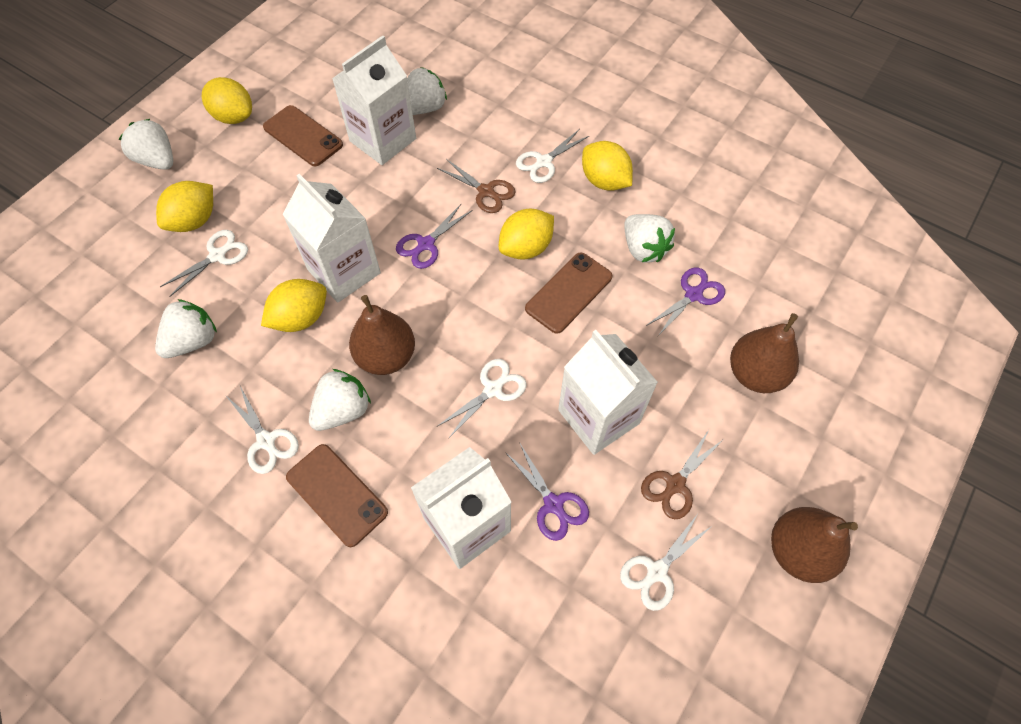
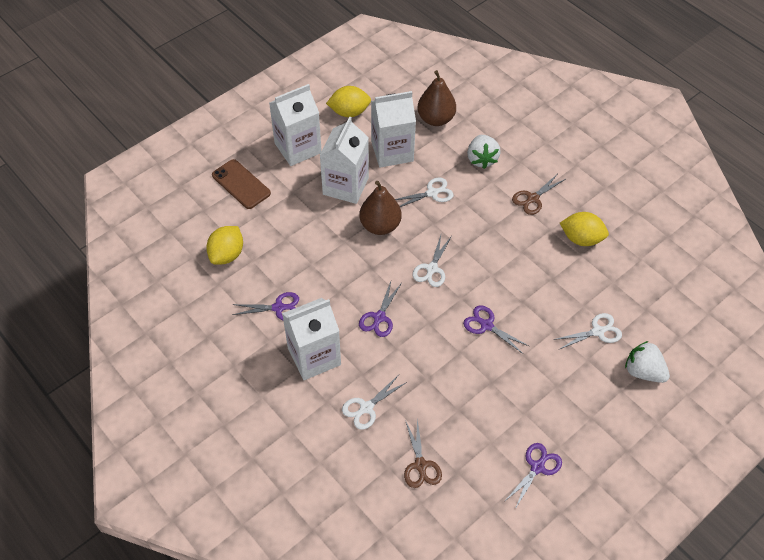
brown pear: 3 -> 2
brown phone: 3 -> 1
purple scissors: 3 -> 4
white scissors: 5 -> 4
white strawberry: 5 -> 2
yellow lemon: 5 -> 3

